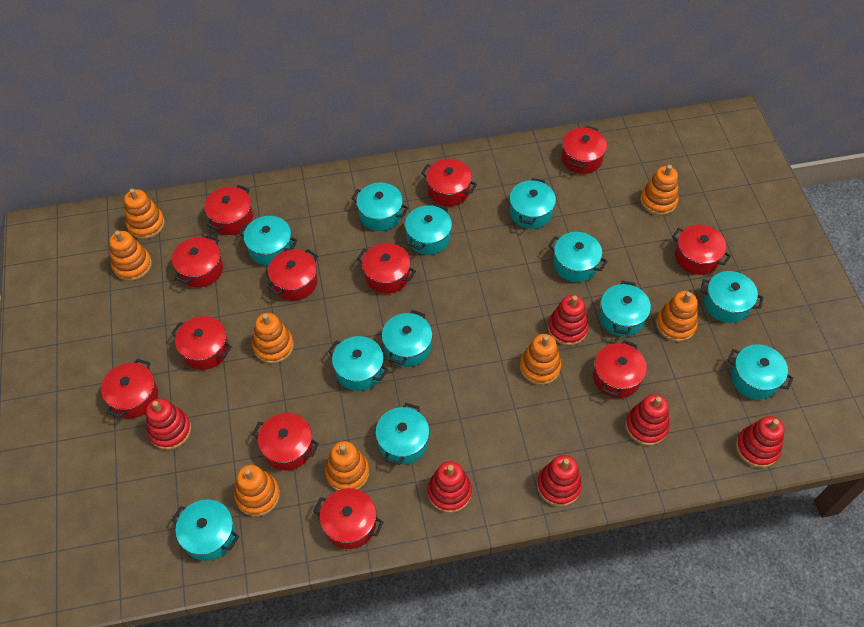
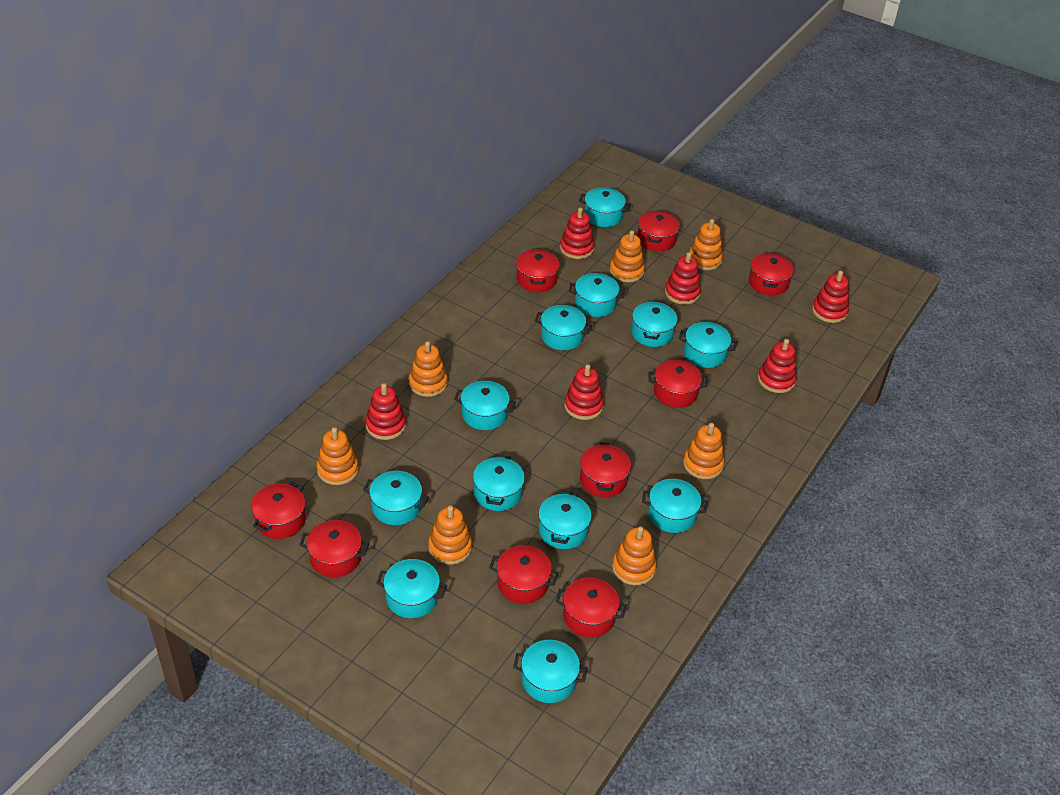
orange stacking toy: 8 -> 7
red pot: 12 -> 9

